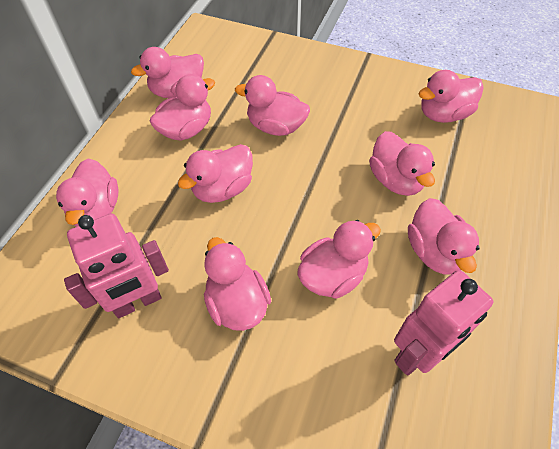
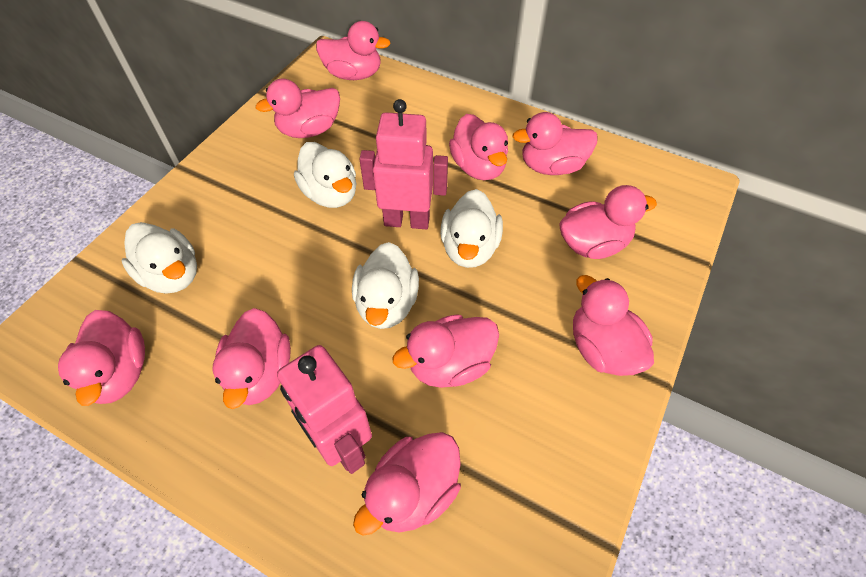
white duck: 0 -> 4

